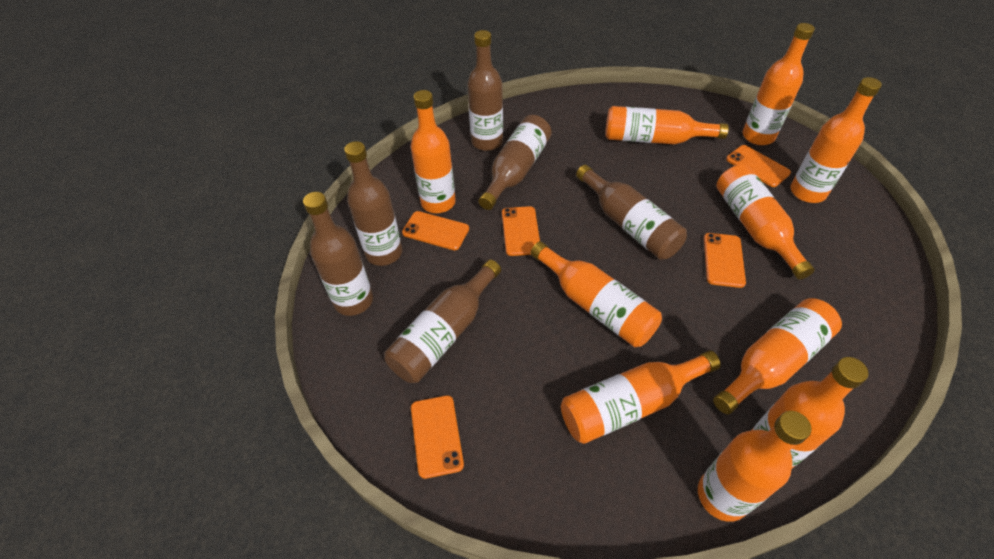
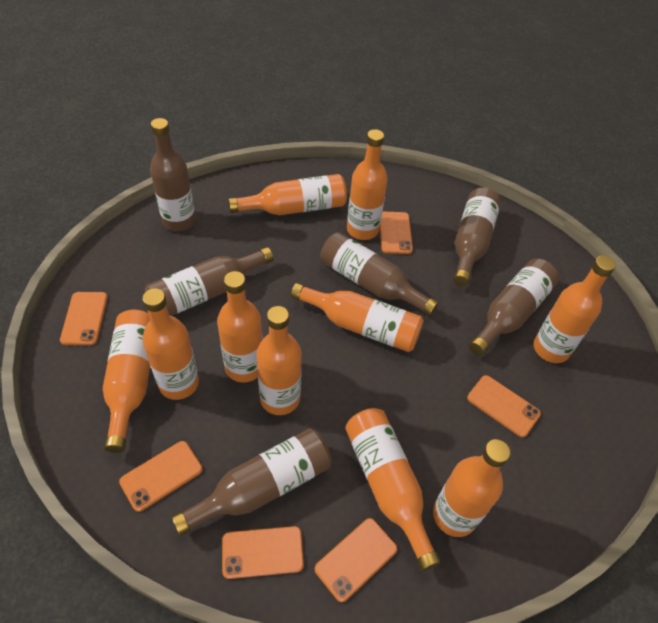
orange phone: 5 -> 6

